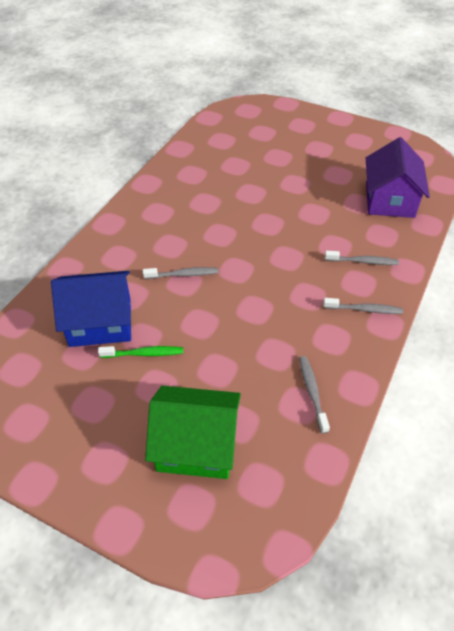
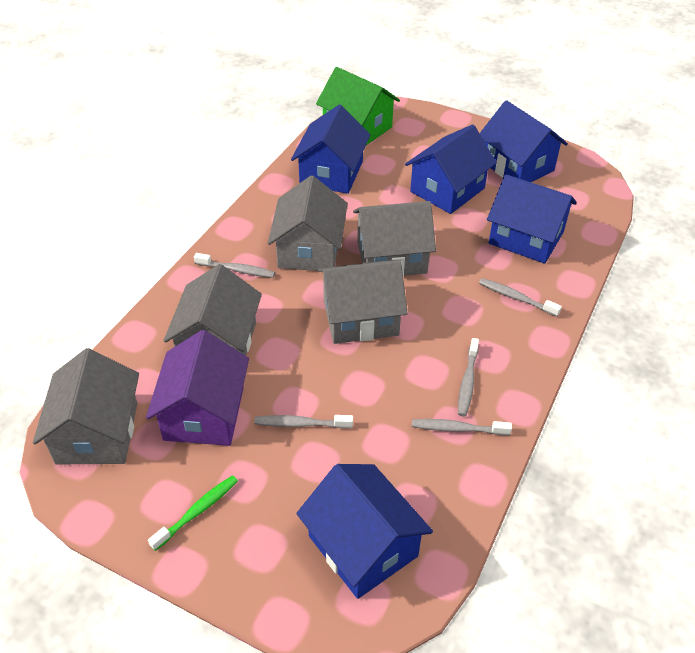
blue house: 1 -> 5
grey house: 0 -> 5
grey toothbrush: 4 -> 5

